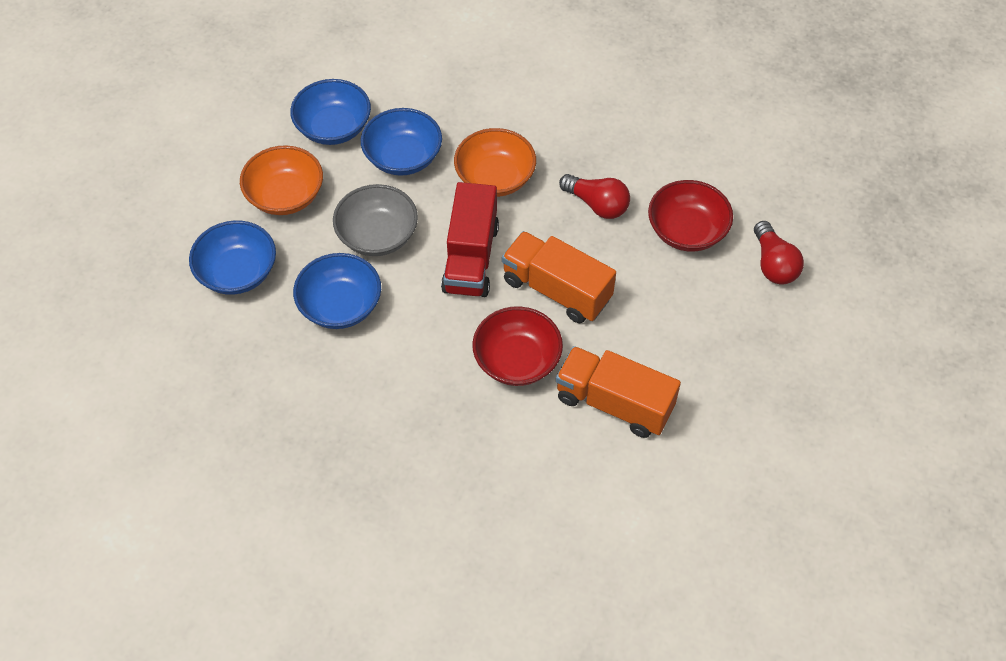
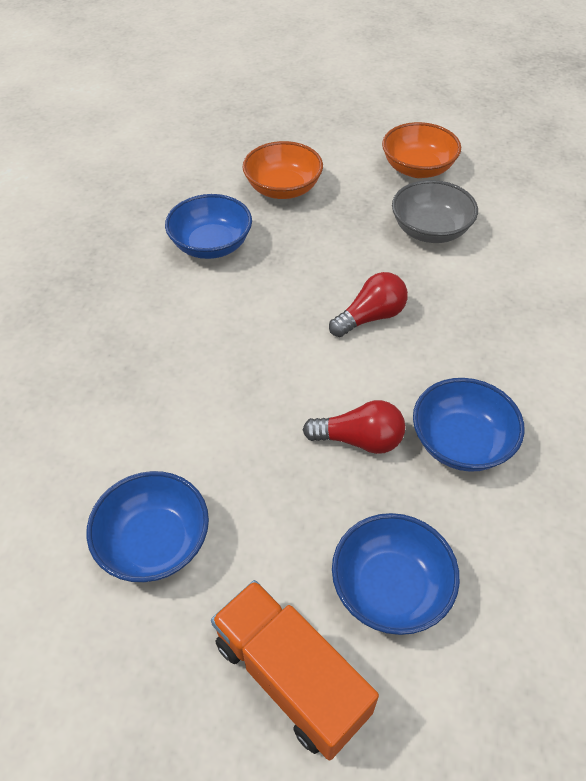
orange truck: 2 -> 1
red bowl: 2 -> 0
red truck: 1 -> 0

